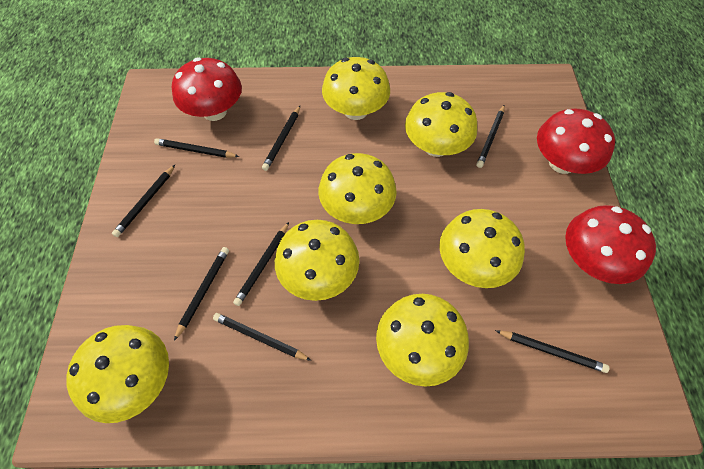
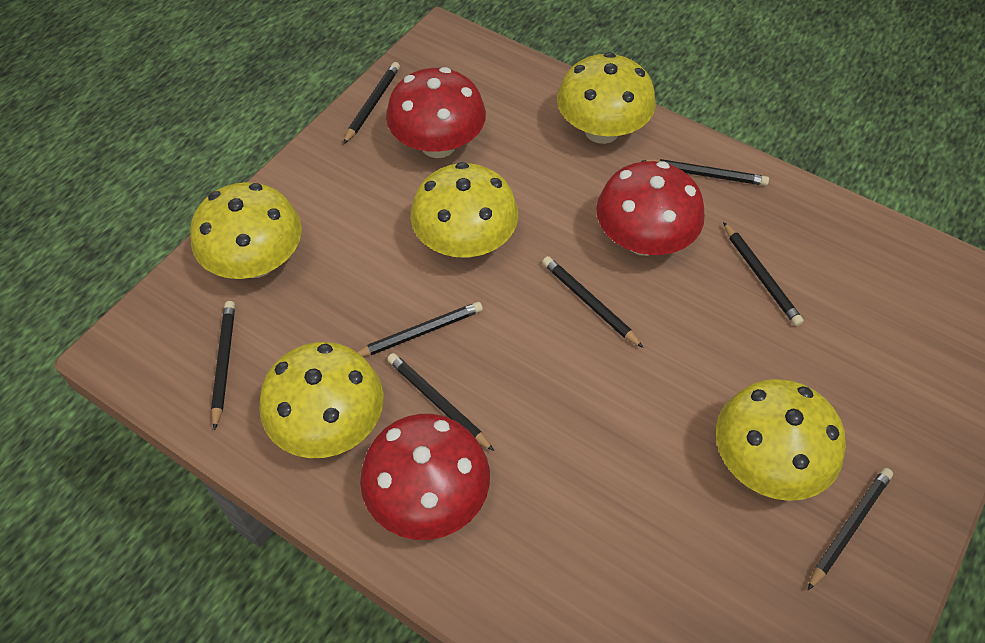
yellow mushroom: 7 -> 5

